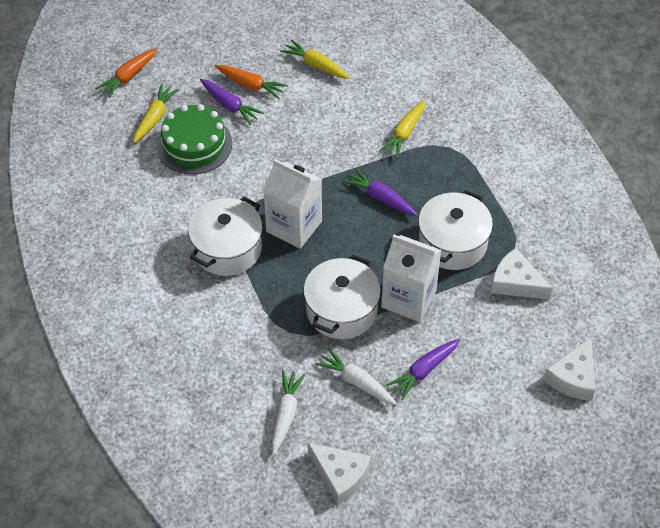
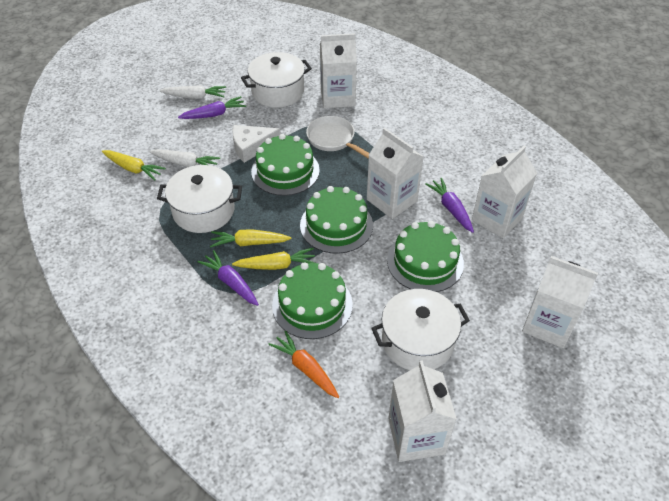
green cake: 1 -> 4
orange carrot: 2 -> 1
white carton: 2 -> 5
white cheese: 3 -> 1
white pan: 0 -> 1

